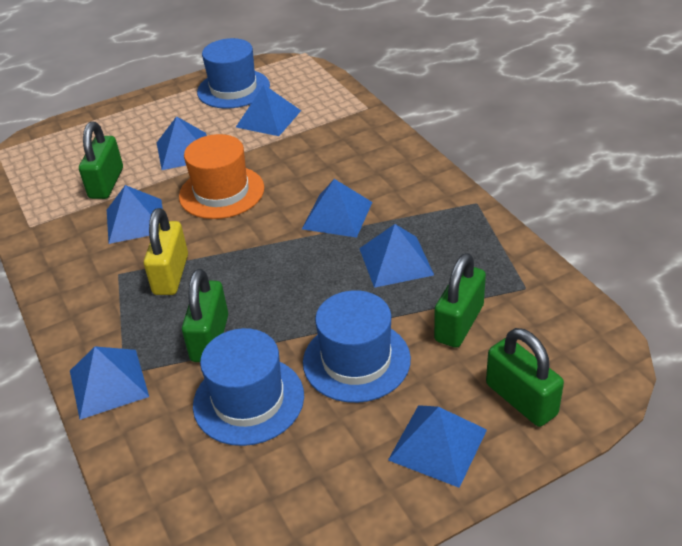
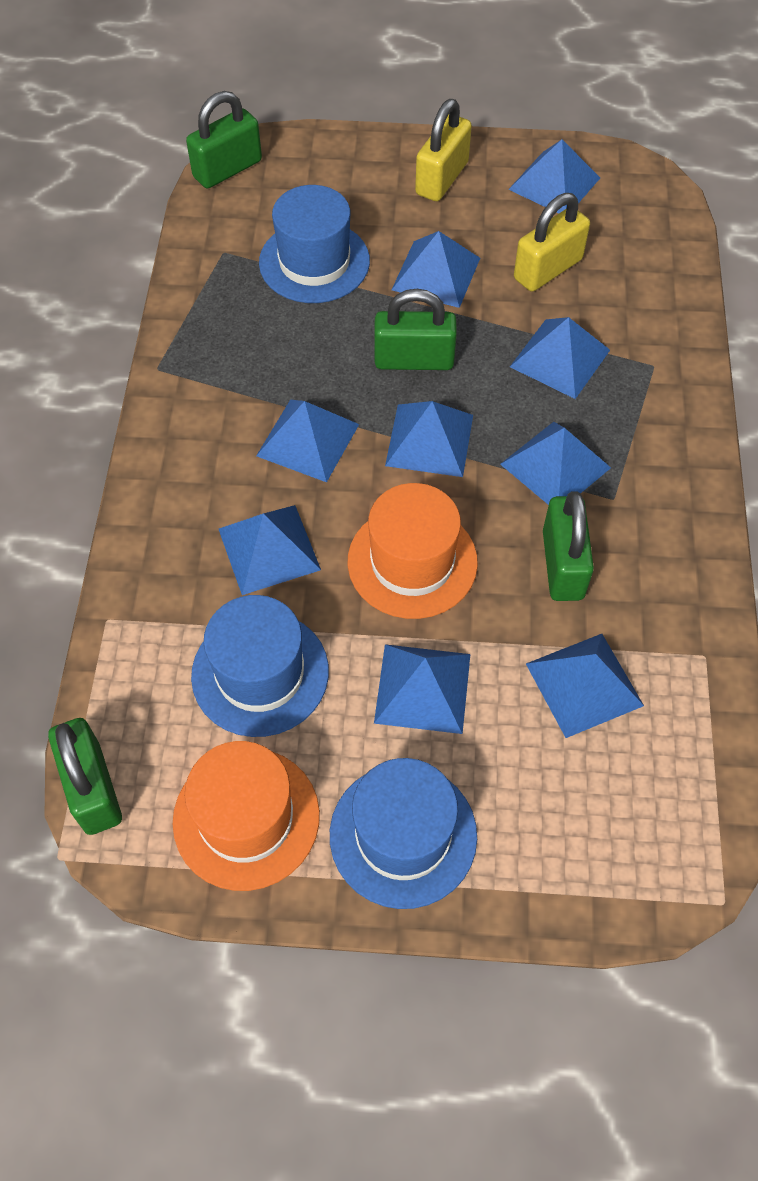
blue pyramid: 7 -> 9
orange hat: 1 -> 2
yellow padlock: 1 -> 2

